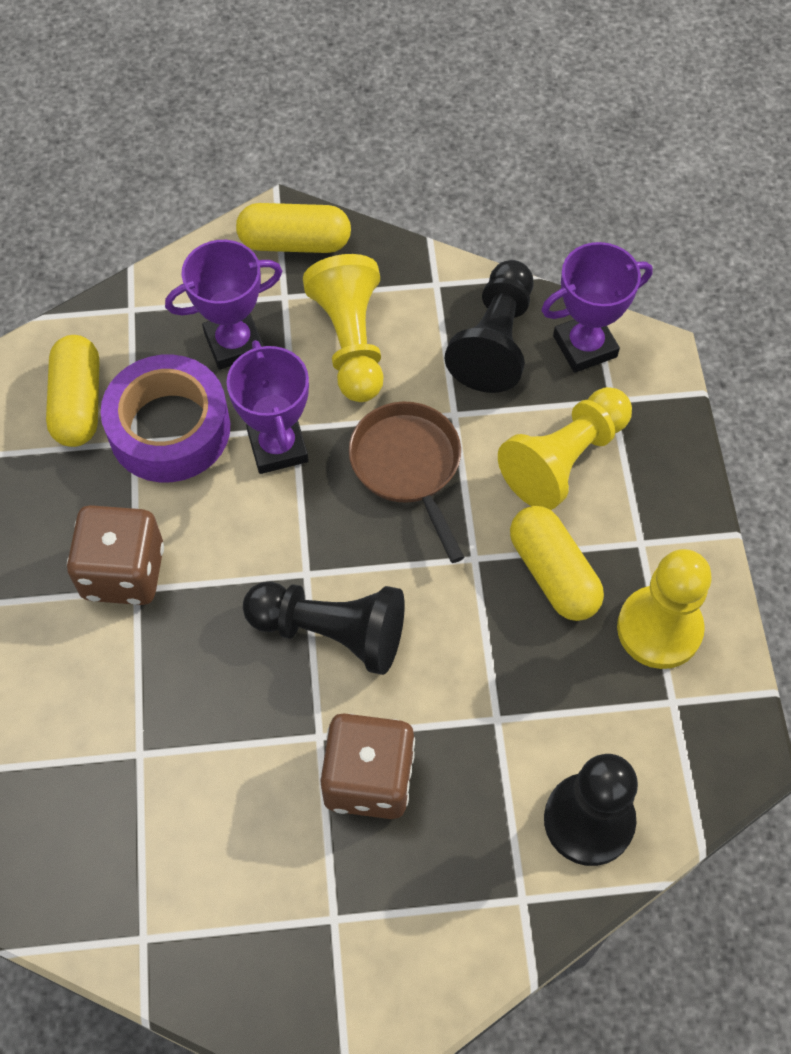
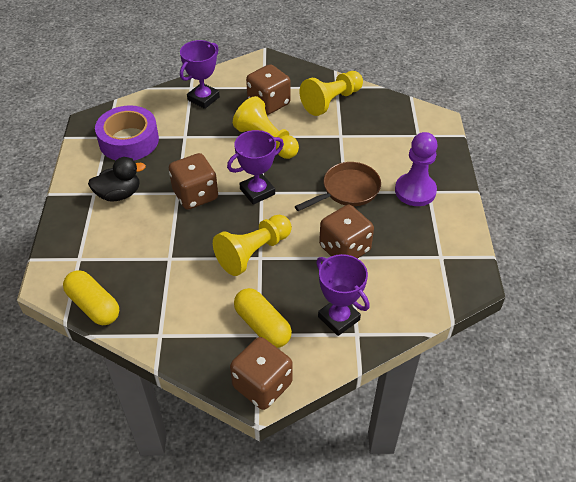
black duck: 0 -> 1
black pawn: 3 -> 0
brown dice: 2 -> 4
purple pawn: 0 -> 1
yellow capsule: 3 -> 2

